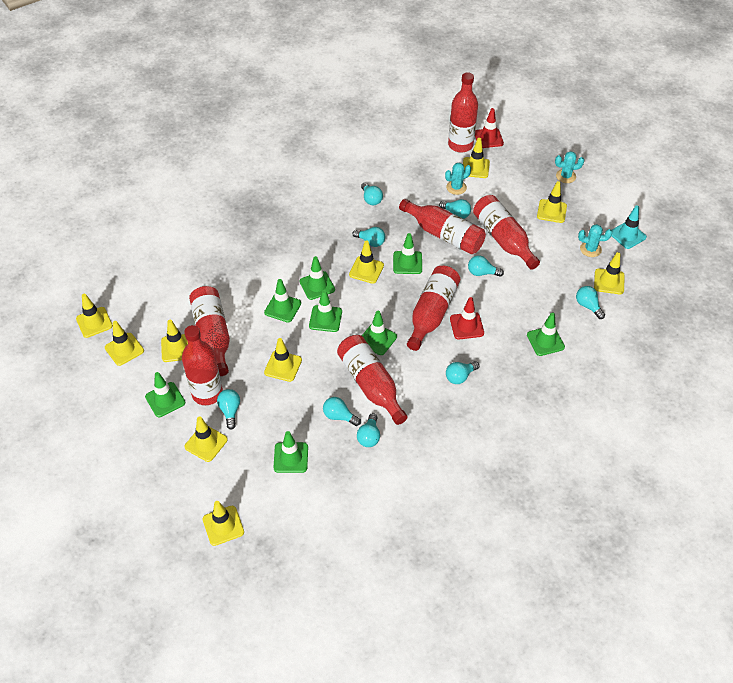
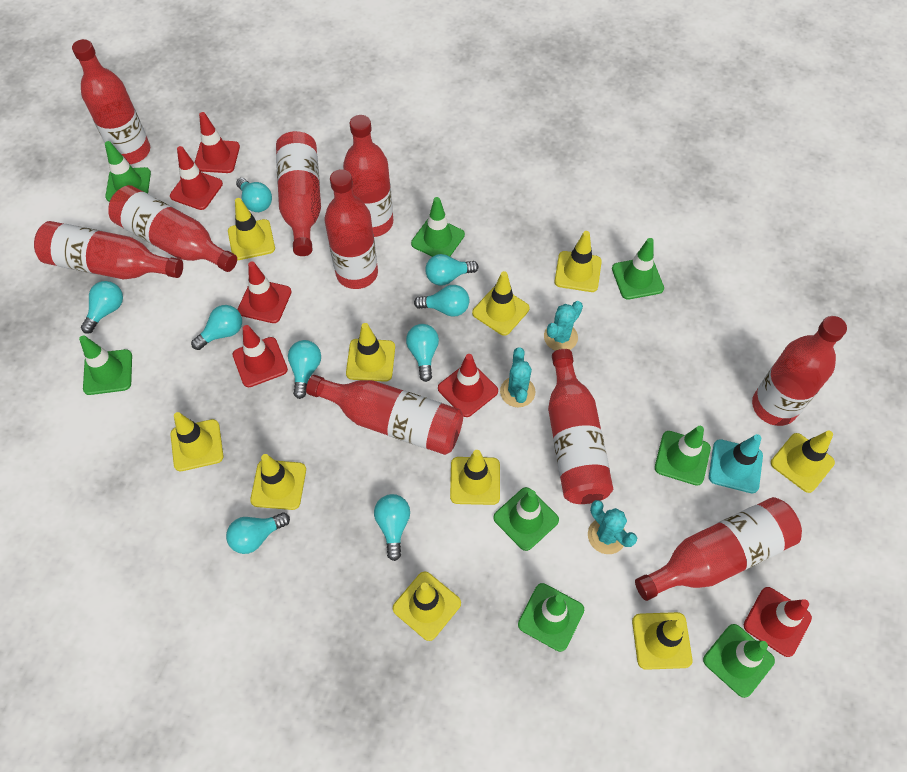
red bottle: 7 -> 10
red traffic cone: 2 -> 6

